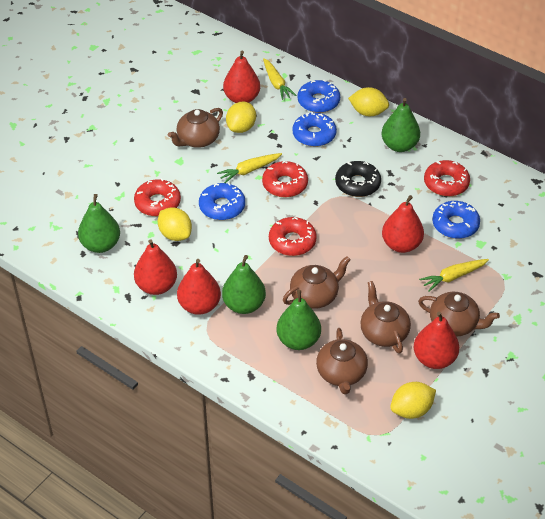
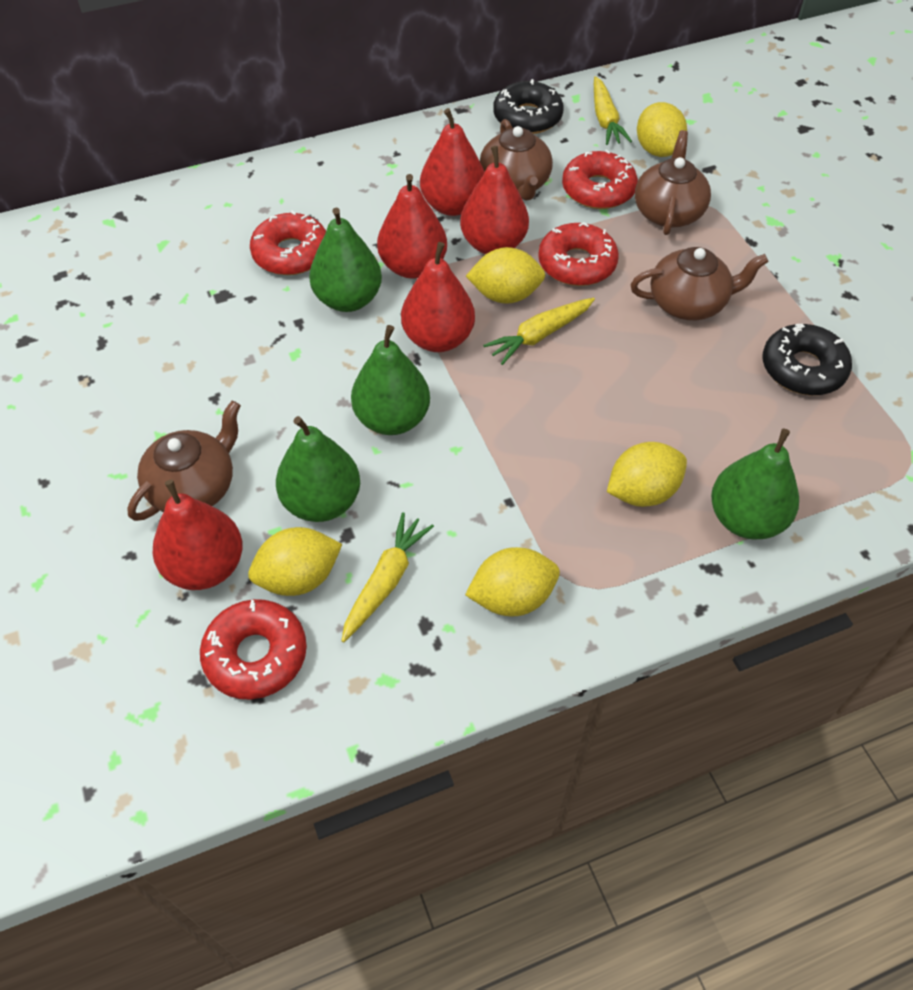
black donut: 1 -> 2
blue donut: 4 -> 0
brown teapot: 5 -> 4
yellow lemon: 4 -> 5

